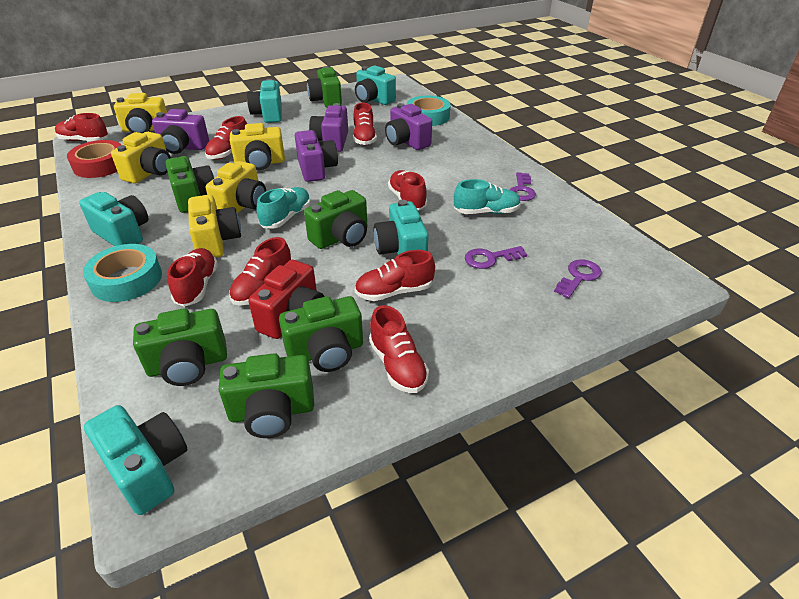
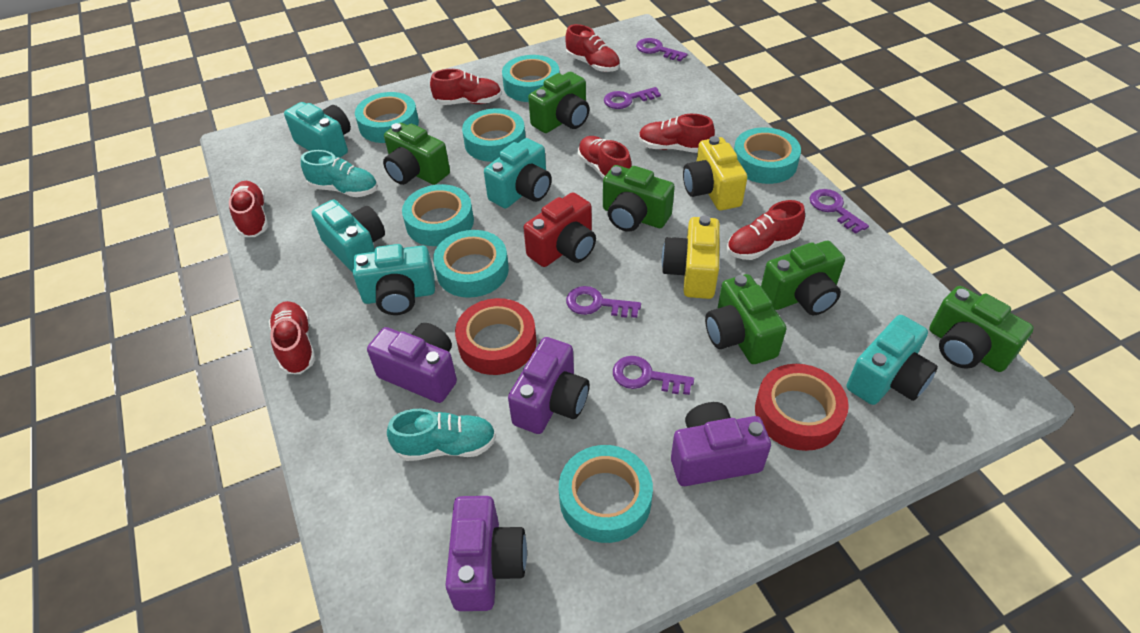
purple key: 3 -> 5
red shoe: 8 -> 7
red tape: 1 -> 2
turquoise tape: 2 -> 7
yellow camera: 5 -> 2

